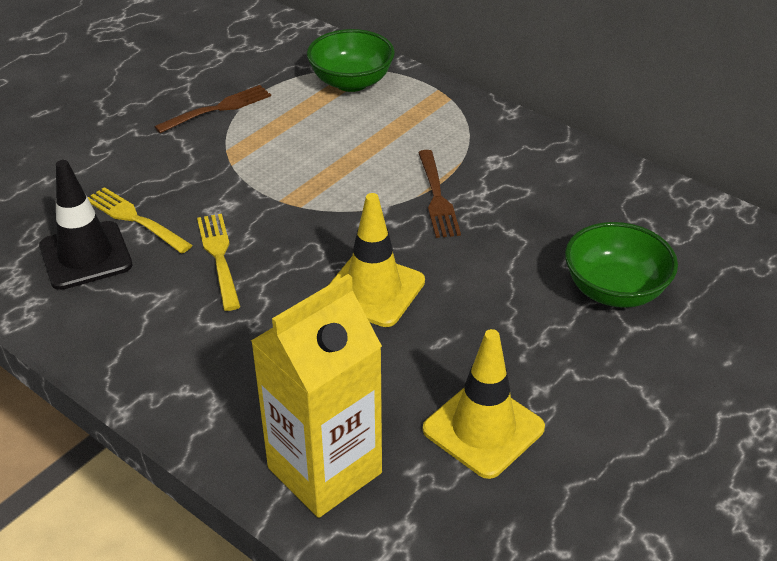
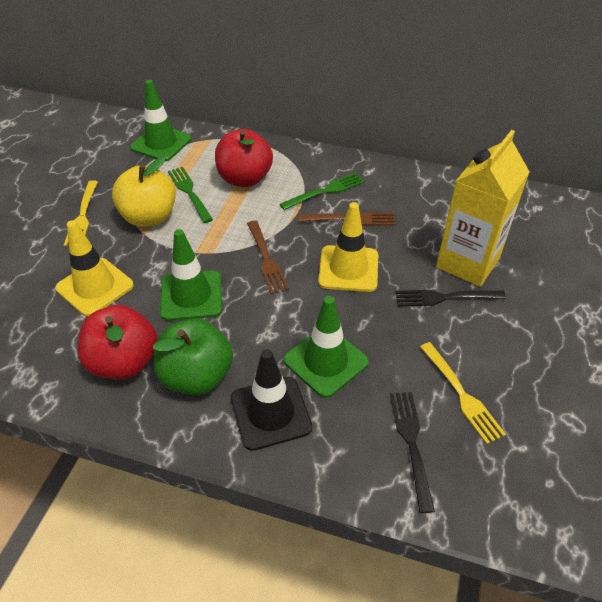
black fork: 0 -> 2
green apple: 0 -> 1
green bowl: 2 -> 0
green fork: 0 -> 2
green traffic cone: 0 -> 3
red apple: 0 -> 2
yellow apple: 0 -> 1

